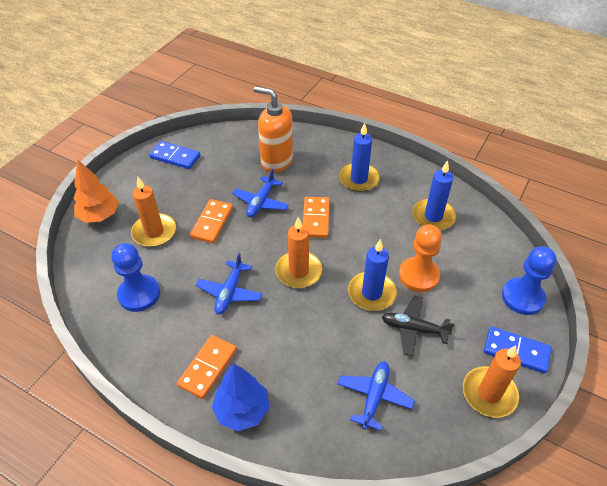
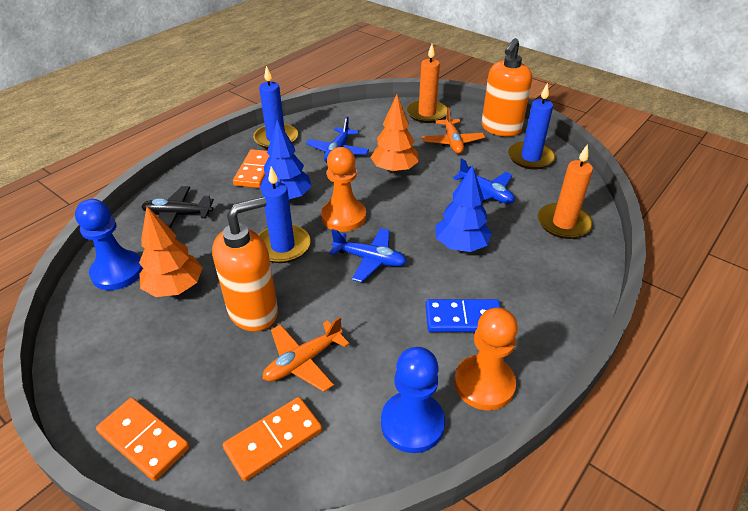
blue domino: 2 -> 1
blue tree: 1 -> 2
orange candle: 3 -> 2
orange pawn: 1 -> 2
orange plane: 0 -> 2
orange soap dispenser: 1 -> 2
orange tree: 1 -> 2

